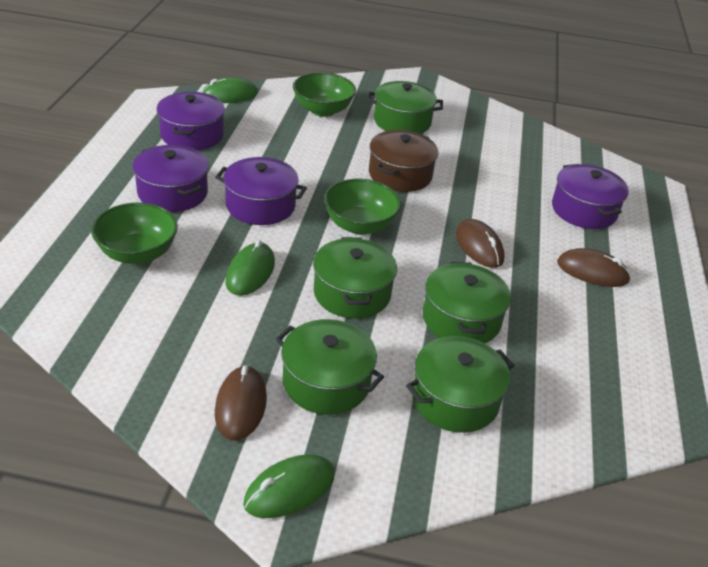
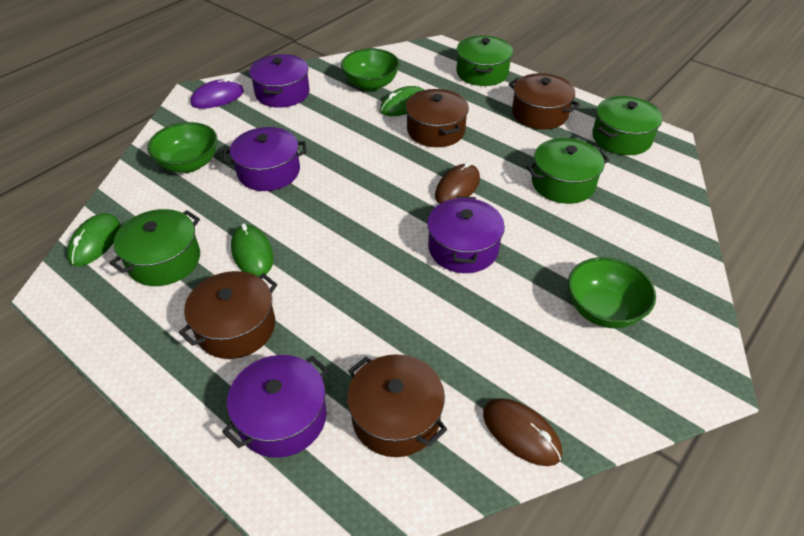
brown mouse: 3 -> 2
brown pot: 1 -> 4
green pot: 5 -> 4
purple mouse: 0 -> 1

